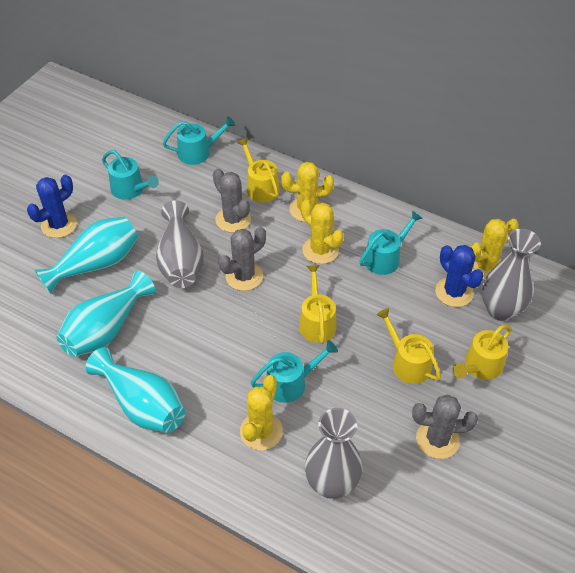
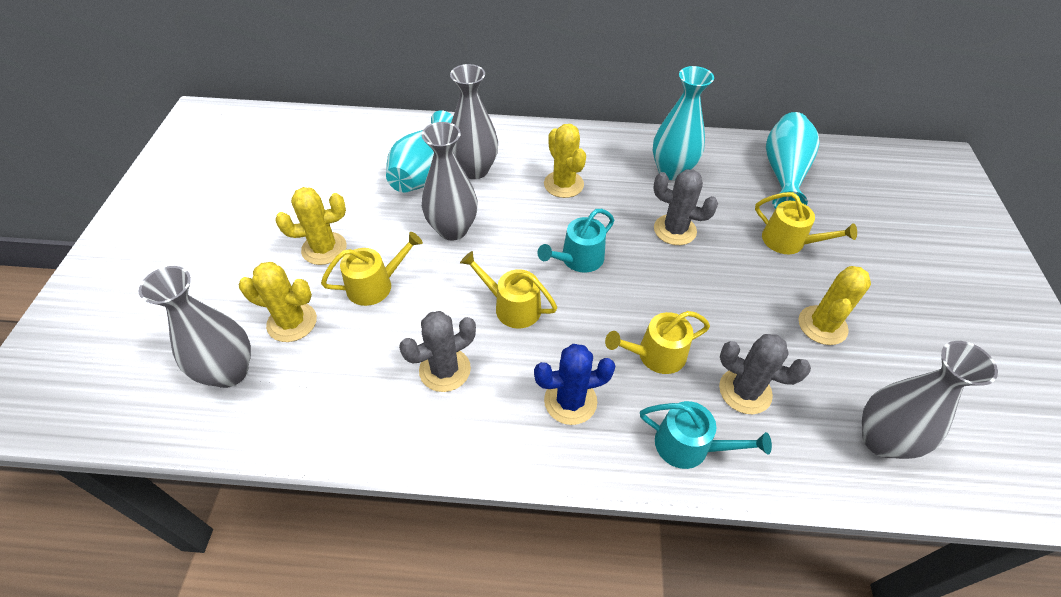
blue cactus: 2 -> 1
grey vase: 3 -> 4
turquoise watering can: 4 -> 2

